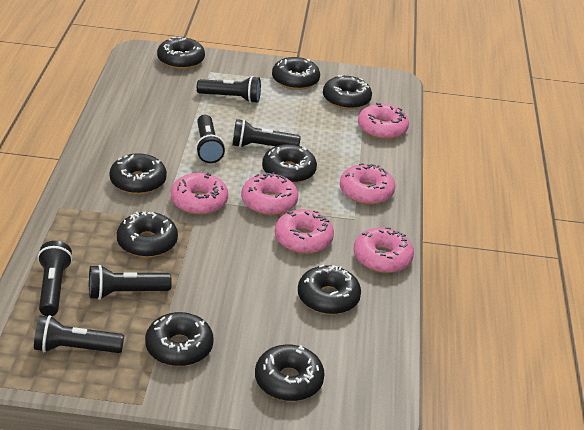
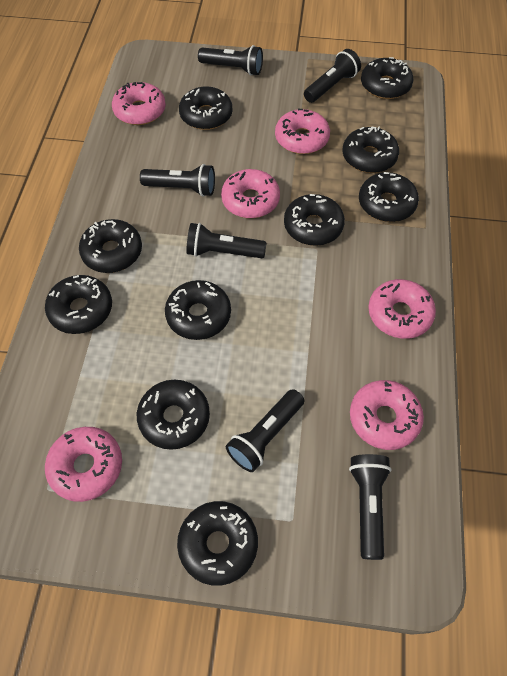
black donut: 9 -> 10

